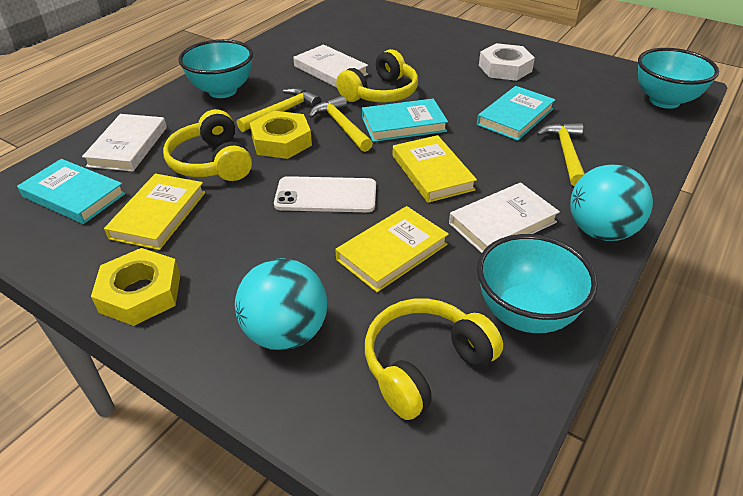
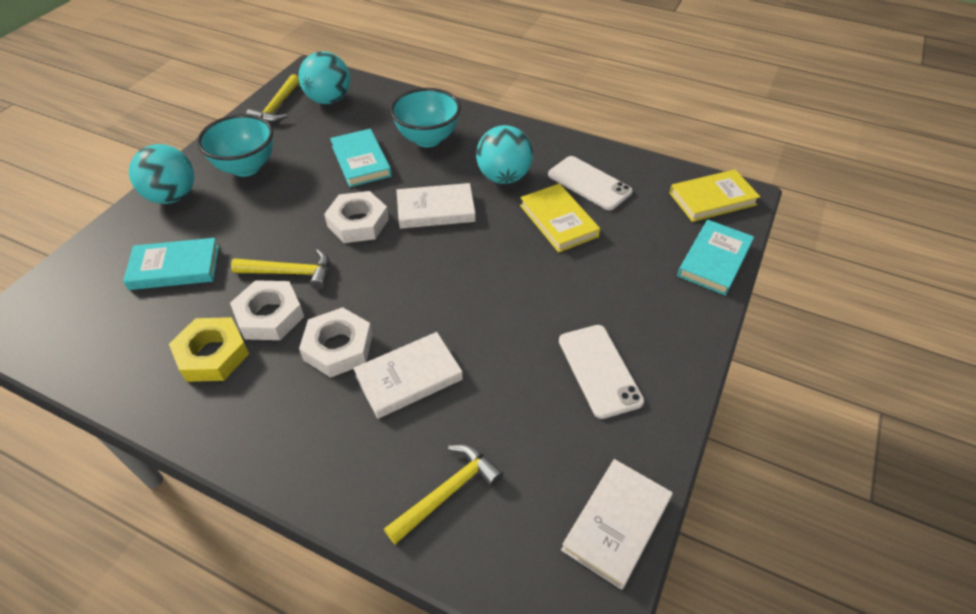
turquoise ball: 2 -> 3
turquoise bowl: 3 -> 2
white nut: 1 -> 3
white phone: 1 -> 2
yellow book: 3 -> 2
yellow headphones: 3 -> 0
yellow nut: 2 -> 1

